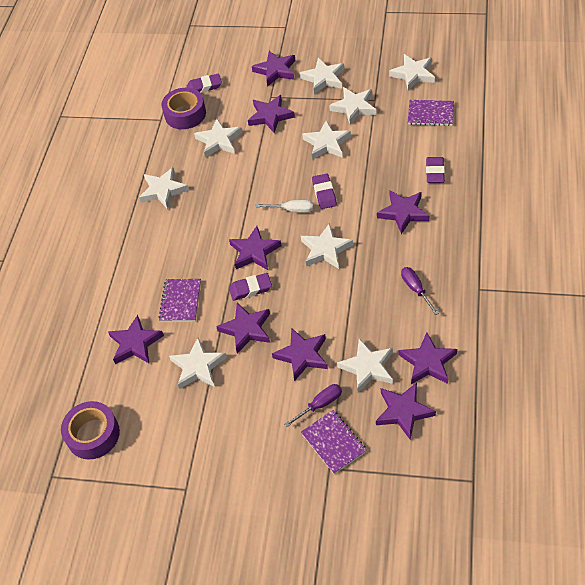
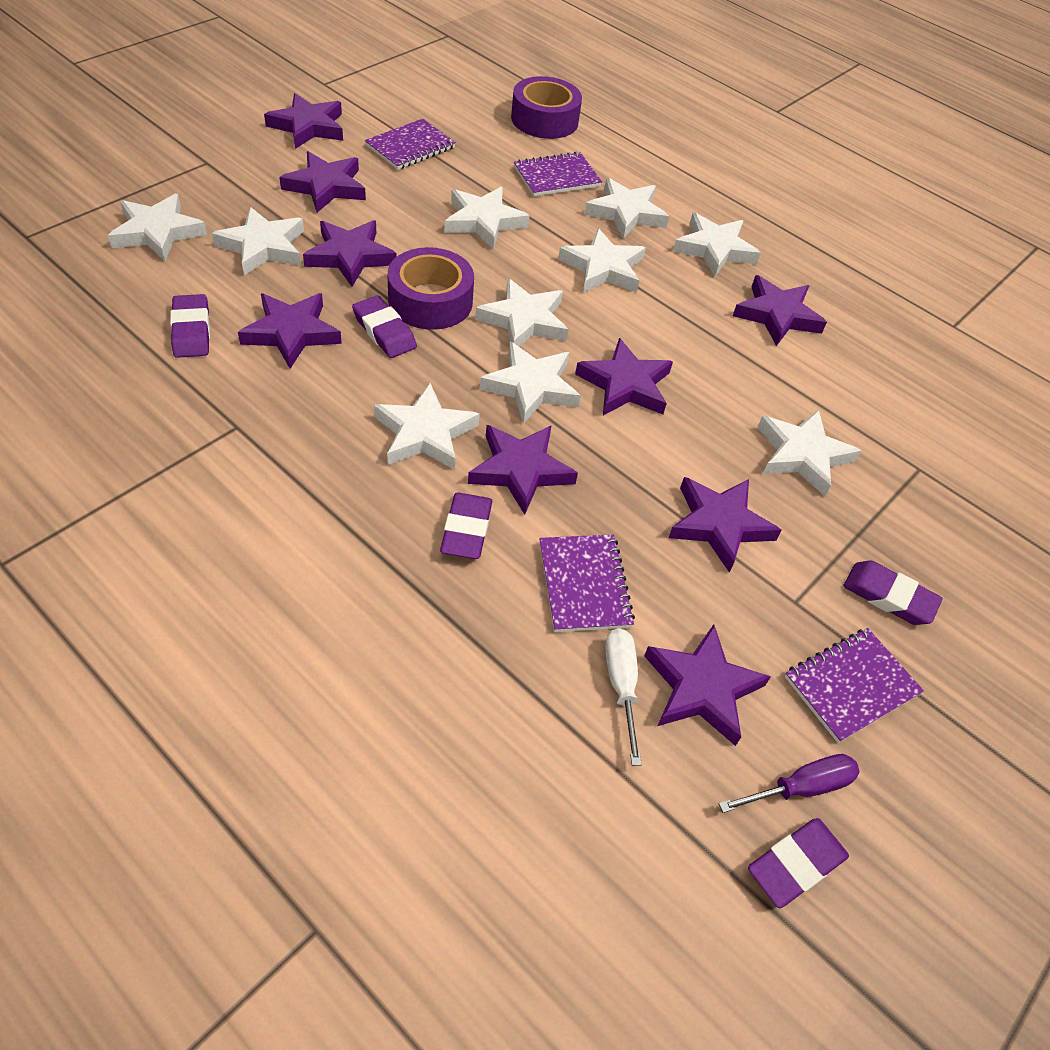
purple eraser: 4 -> 5
purple notebook: 3 -> 4
purple screwdriver: 2 -> 1
white star: 9 -> 10

